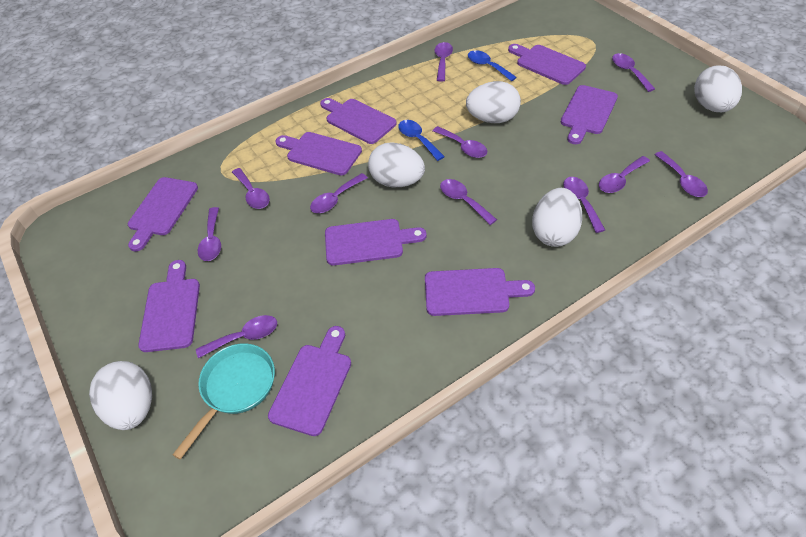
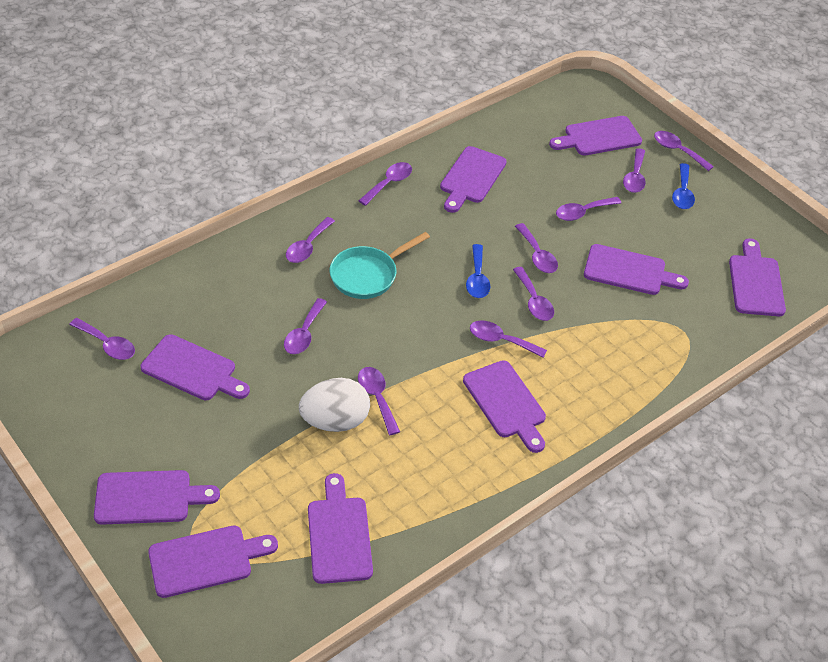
white egg: 5 -> 1

